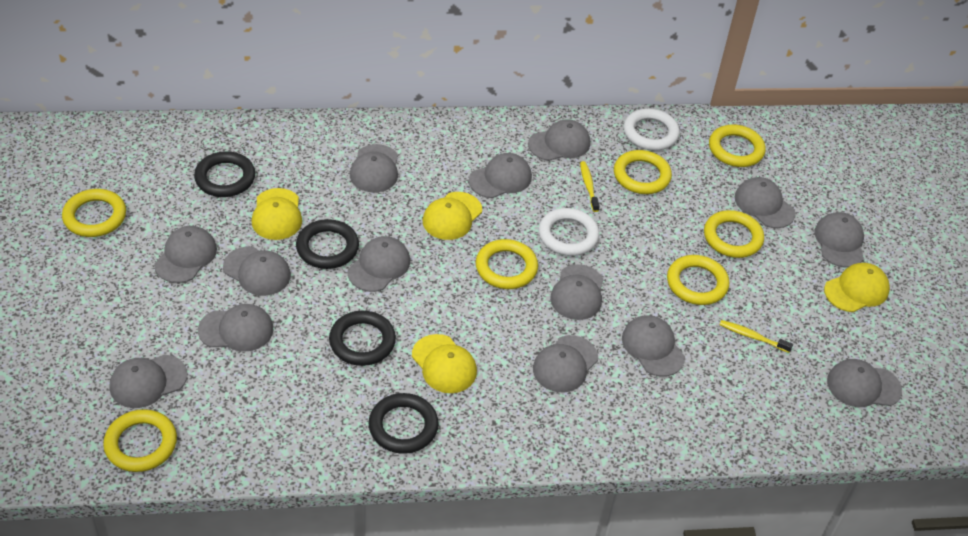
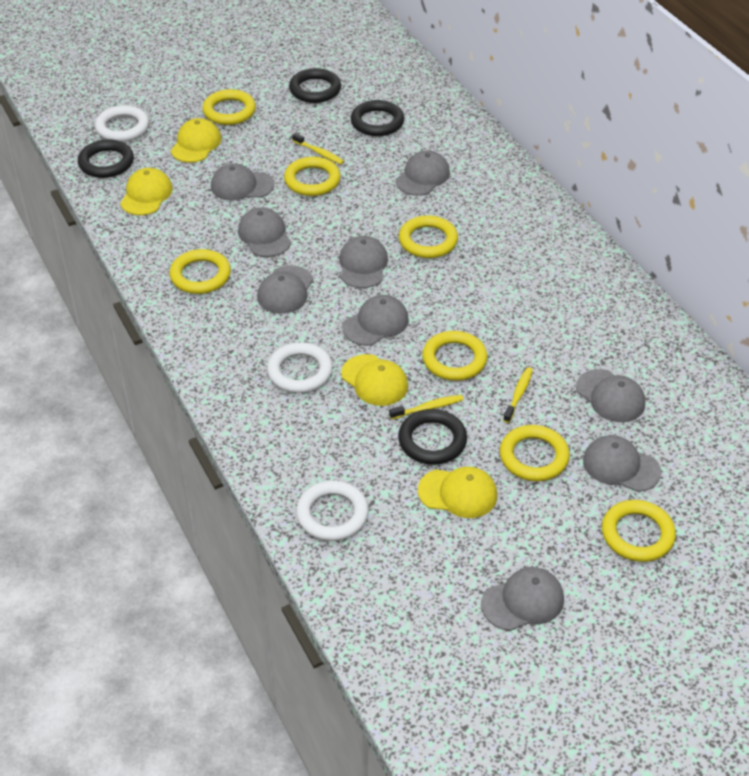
grey cap: 14 -> 9
white ring: 2 -> 3
yellow toothbrush: 2 -> 3

